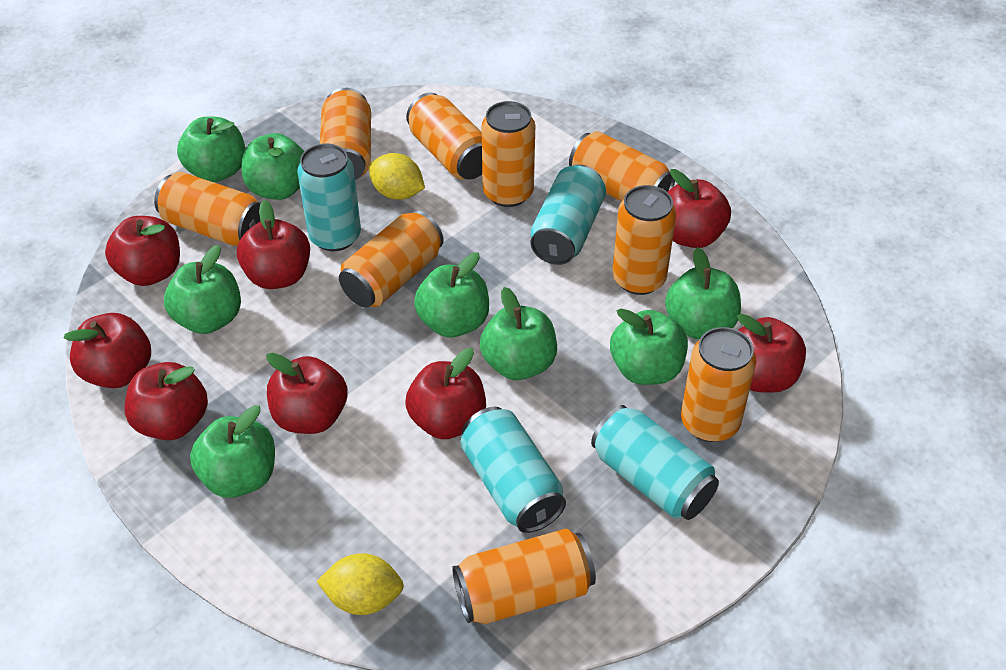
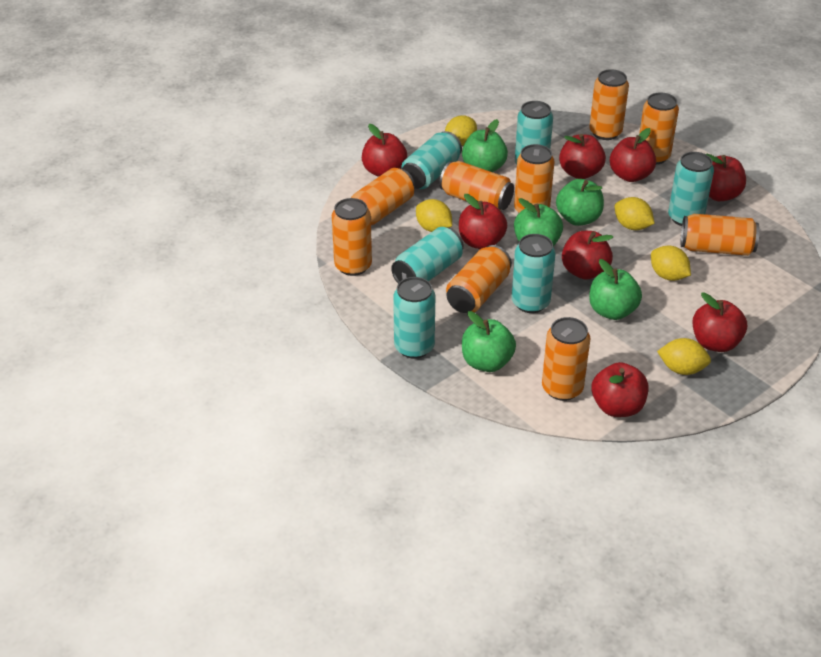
green apple: 8 -> 5
turquoise can: 4 -> 6
yellow lemon: 2 -> 5

